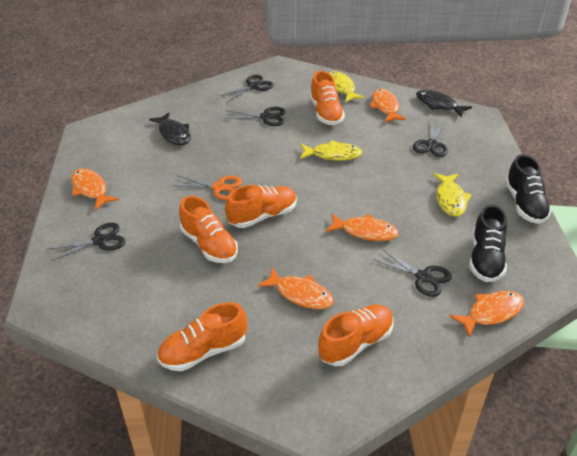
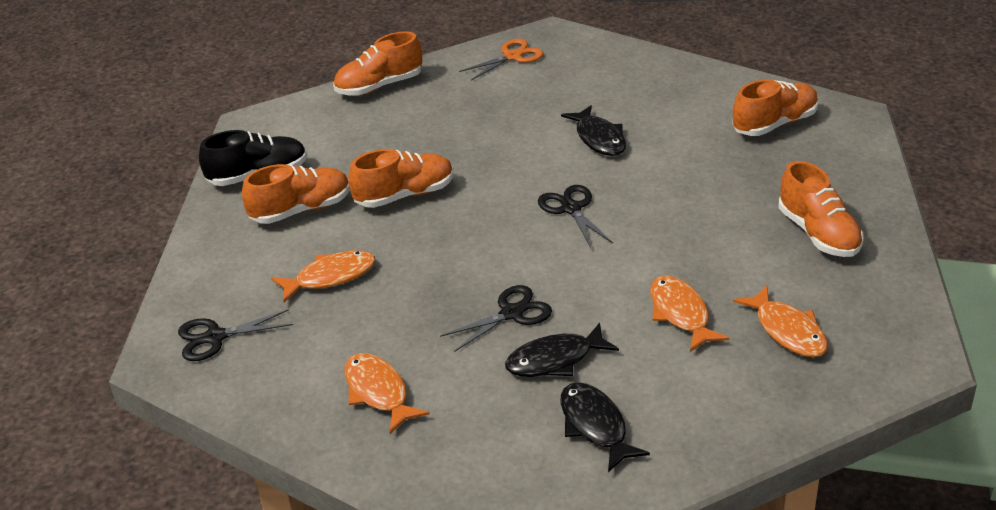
black fish: 2 -> 3
black scissors: 5 -> 3
black shoe: 2 -> 1
orange fish: 5 -> 4
yellow fish: 3 -> 0

